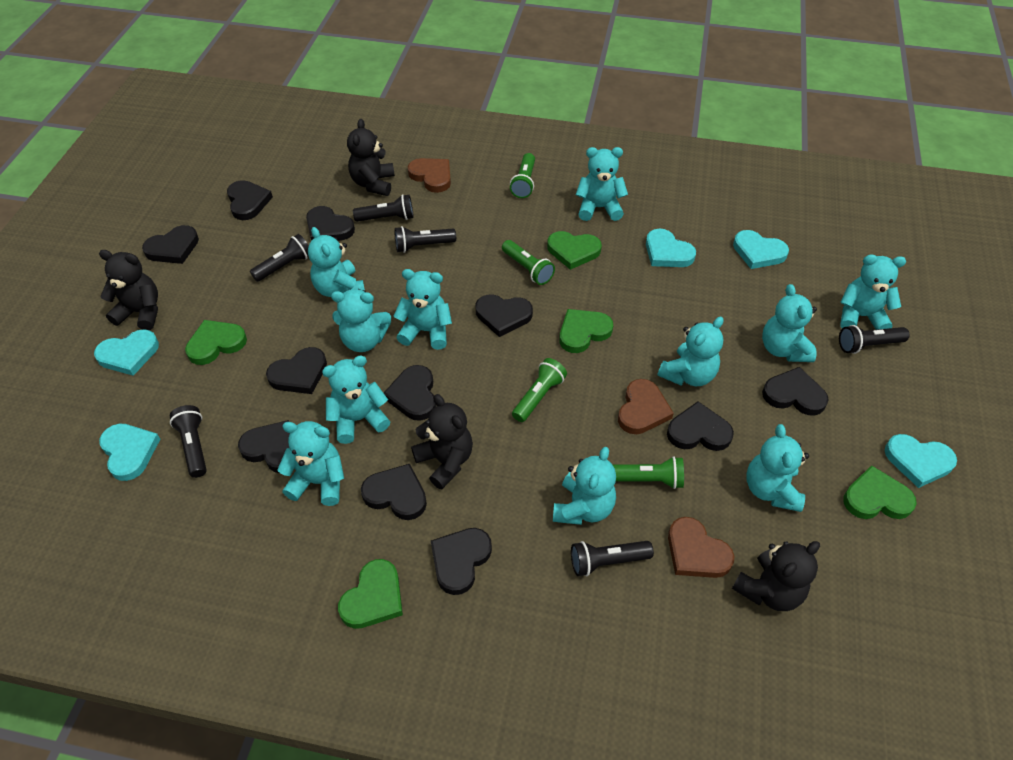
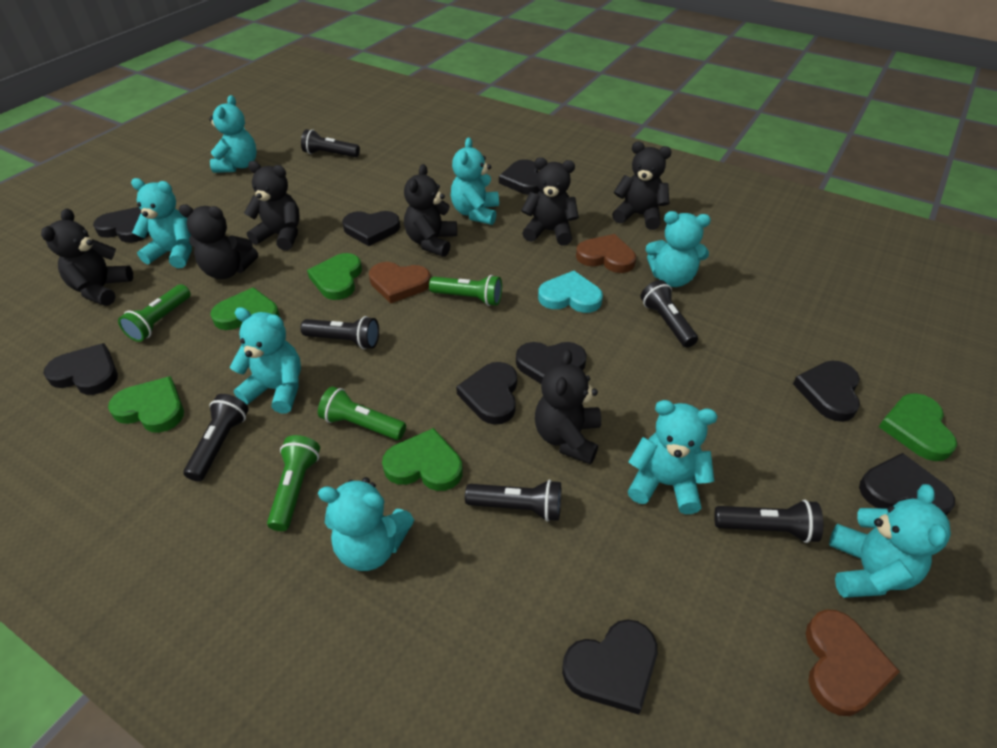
black heart: 11 -> 9
black teddy bear: 4 -> 7
turquoise heart: 5 -> 1
turquoise teddy bear: 11 -> 8

